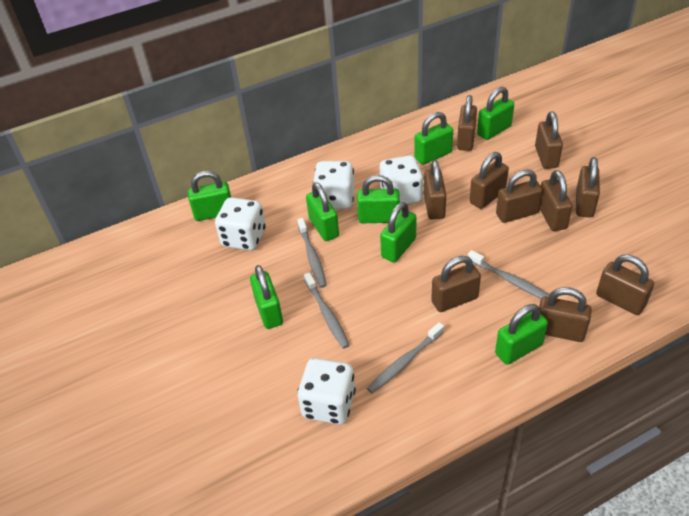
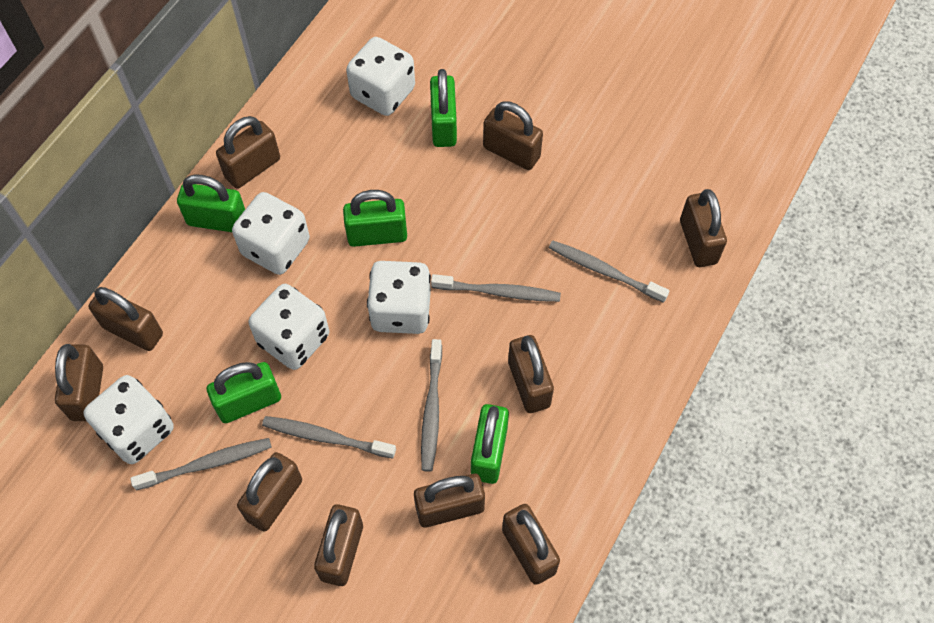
green padlock: 8 -> 5
grey toothbrush: 4 -> 5
white dice: 4 -> 5

